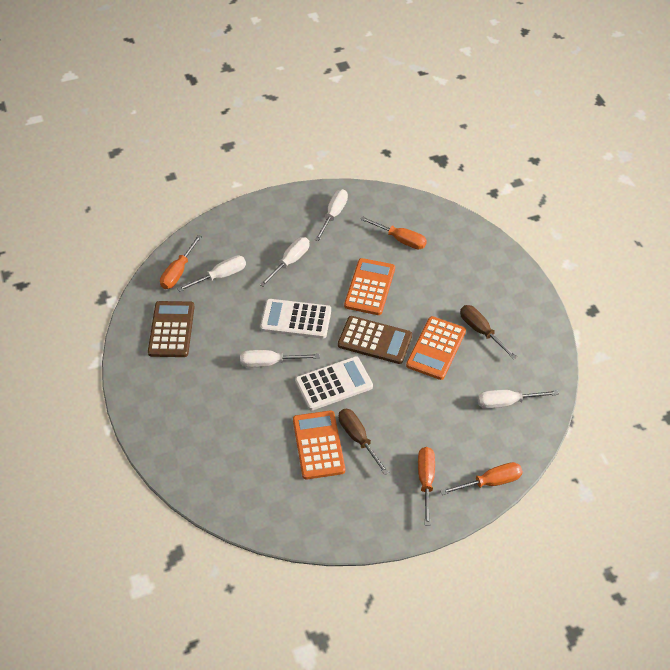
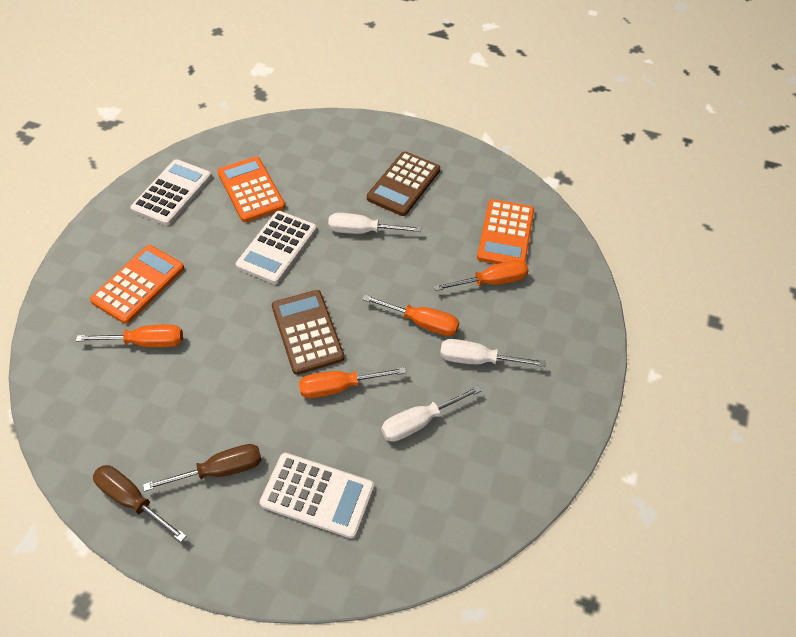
white calculator: 2 -> 3
white screwdriver: 5 -> 3

